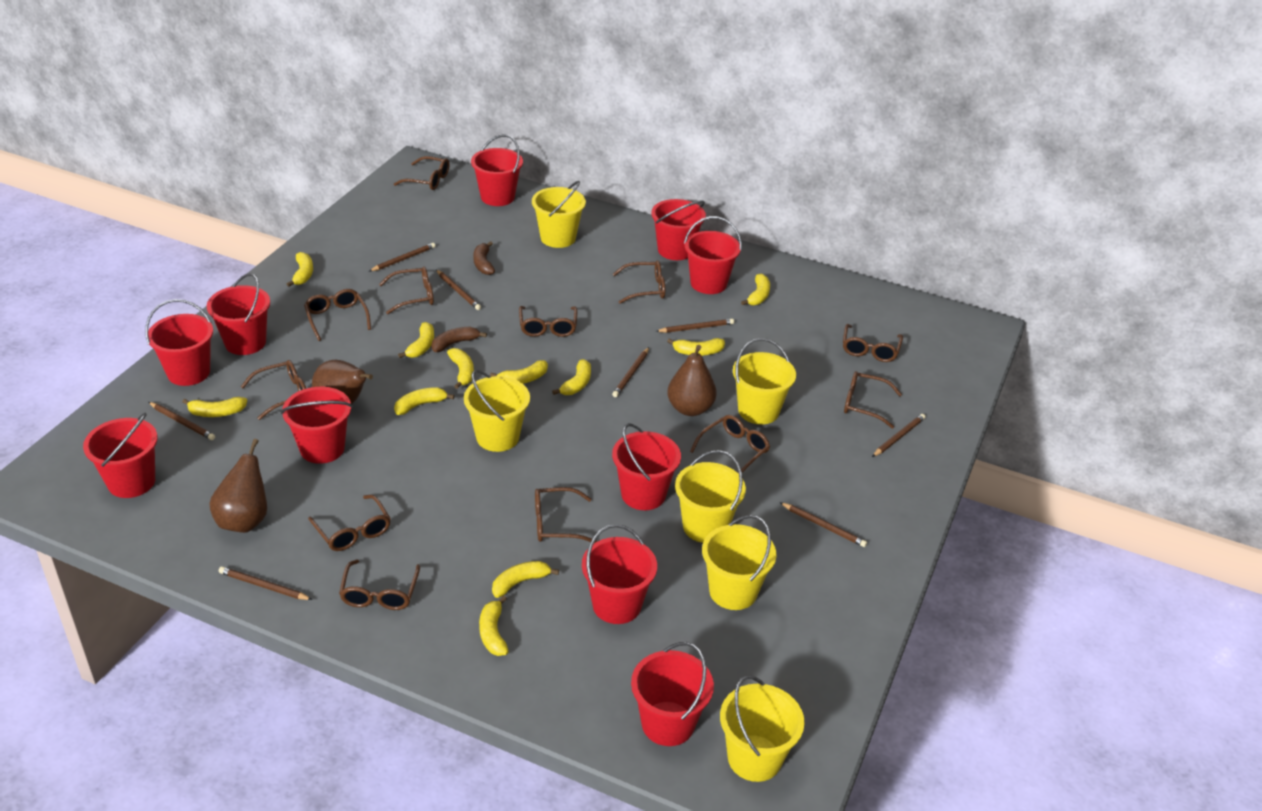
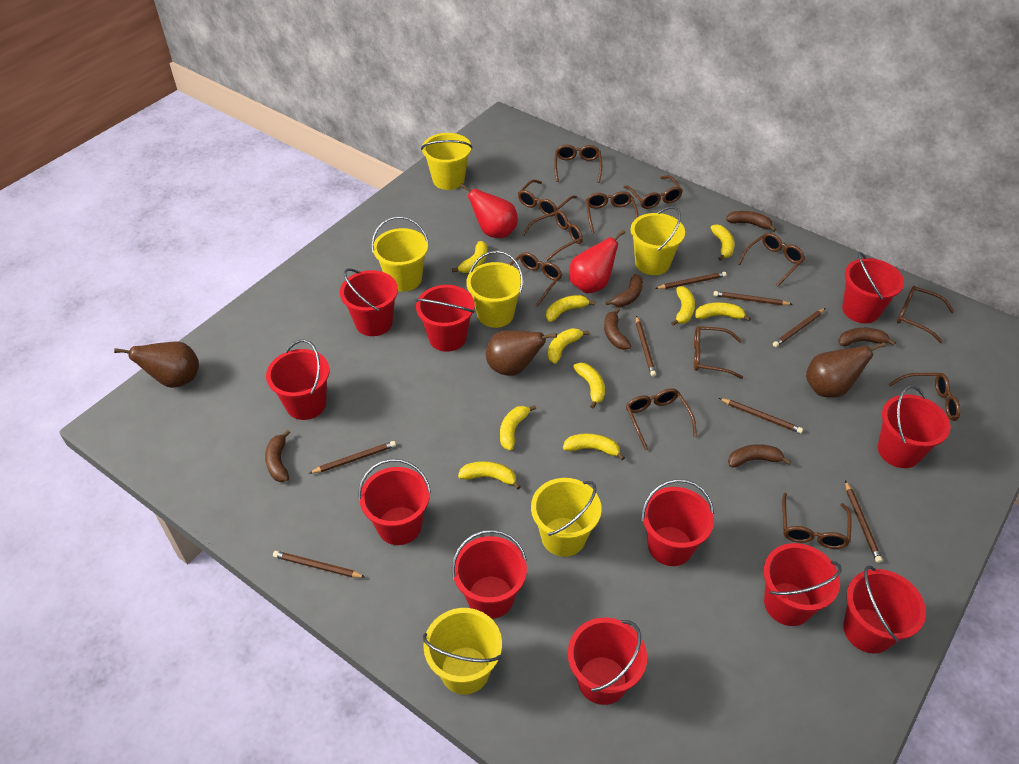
brown banana: 2 -> 6
red bucket: 10 -> 11
red pear: 0 -> 2
yellow banana: 11 -> 10

